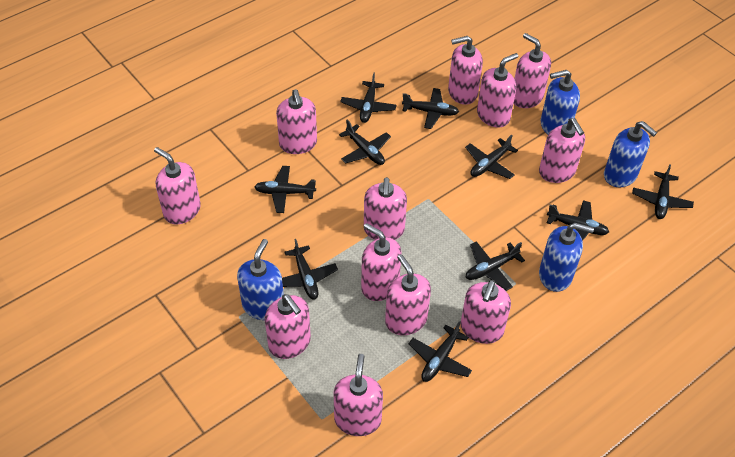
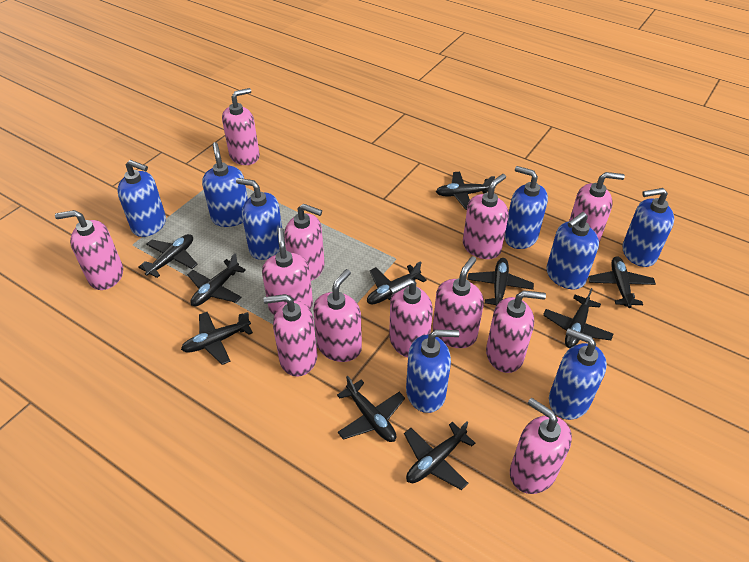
blue soap dispenser: 4 -> 8

